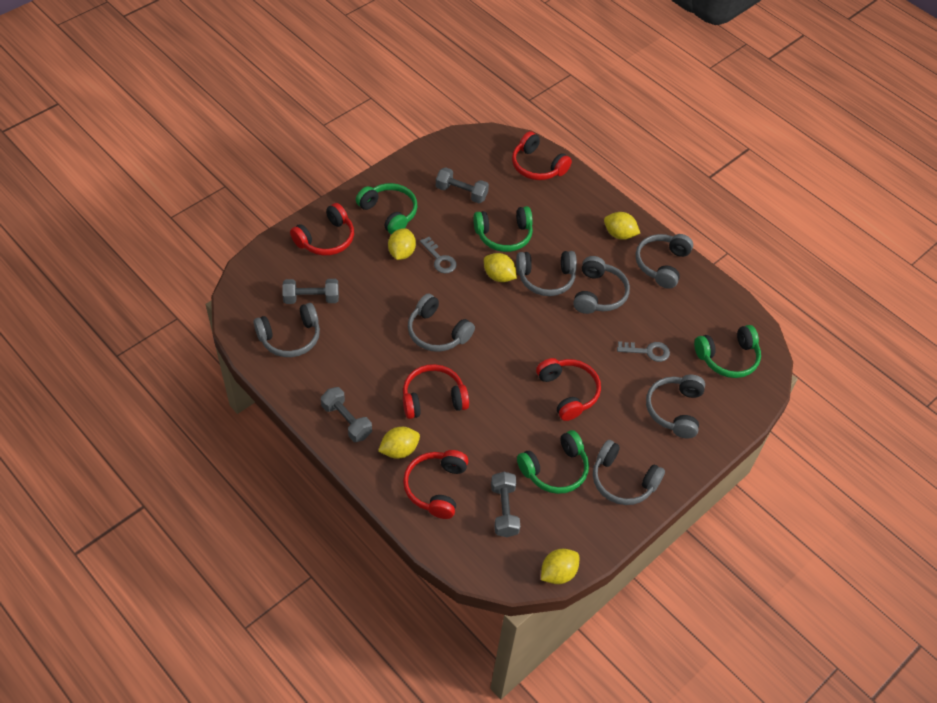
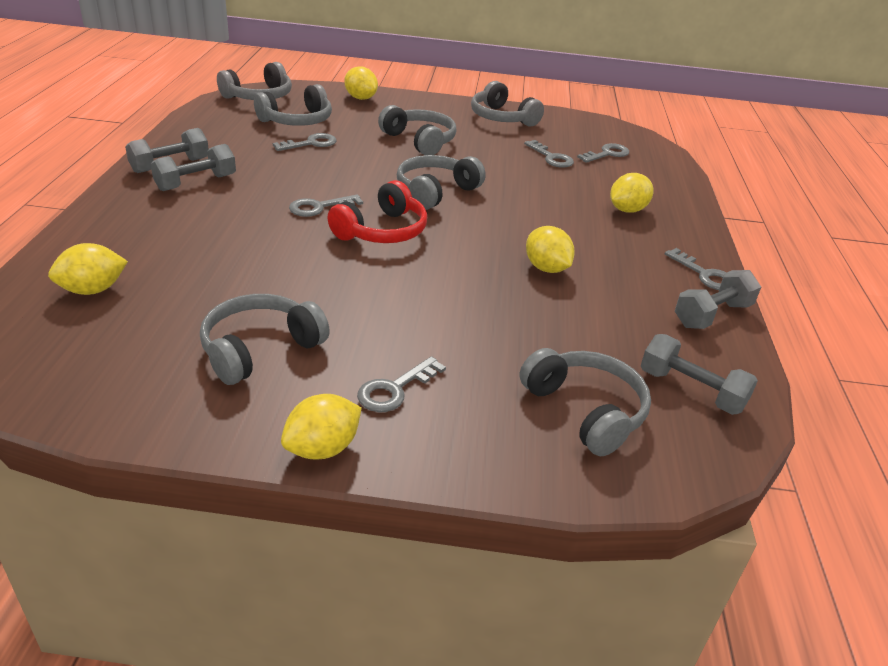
green headphones: 4 -> 0
grey key: 2 -> 6
red headphones: 5 -> 1

